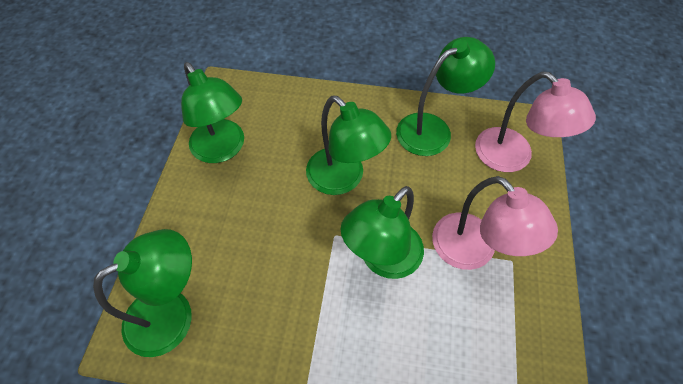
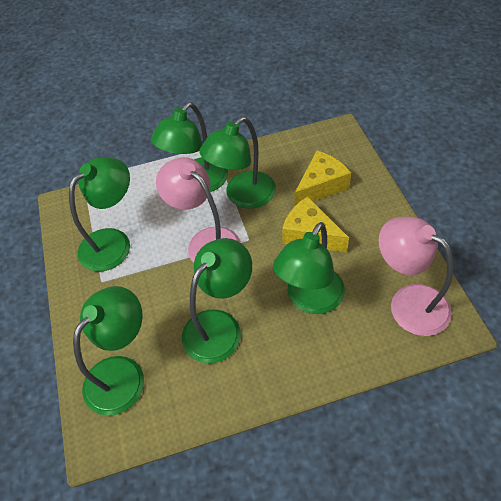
green lamp: 5 -> 6
yellow cheese: 0 -> 2

